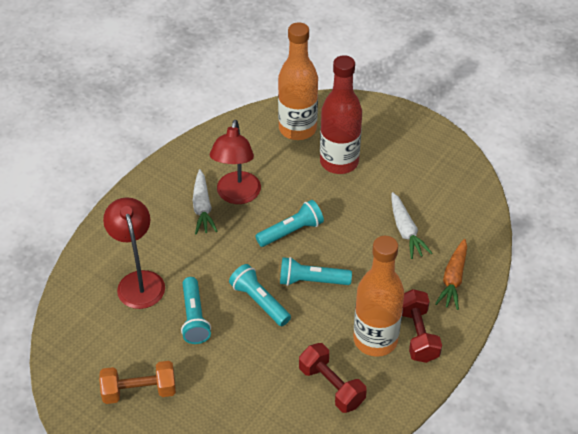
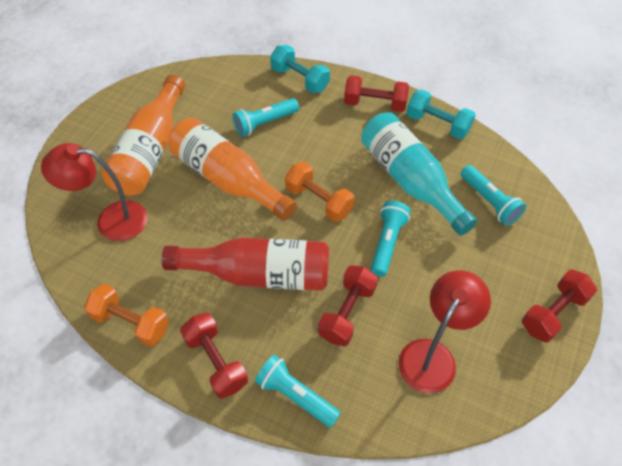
orange carrot: 1 -> 0
orange dumbbell: 1 -> 2
red dumbbell: 2 -> 4
turquoise bottle: 0 -> 1
turquoise dumbbell: 0 -> 2
white carrot: 2 -> 0

